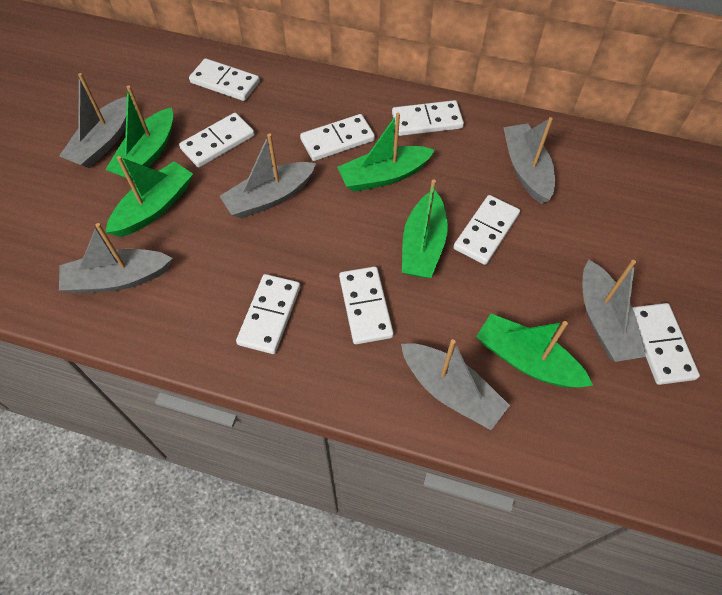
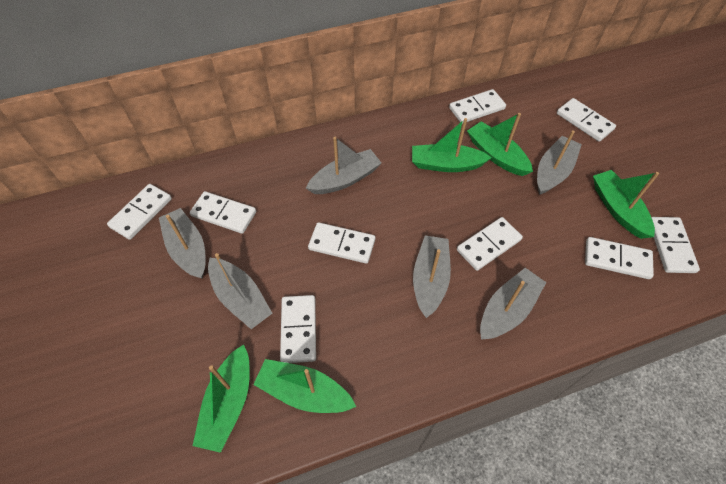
white domino: 8 -> 9

